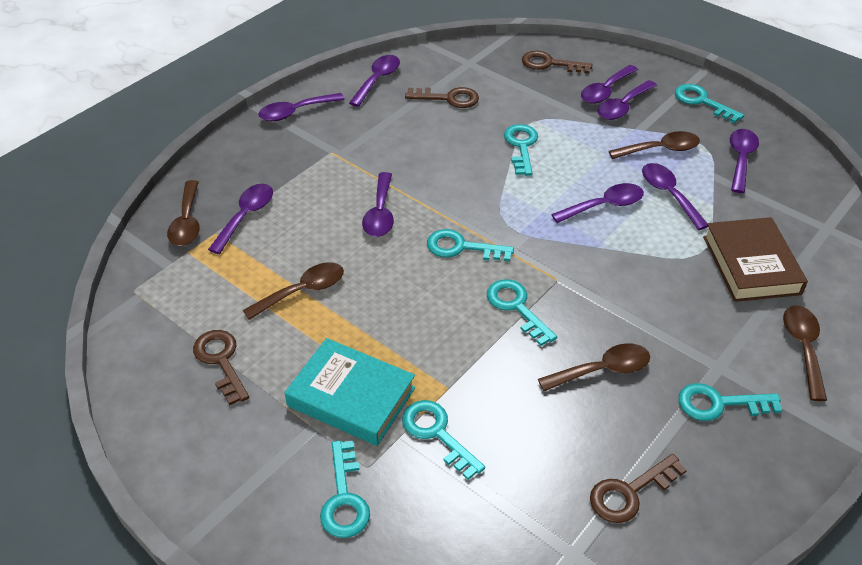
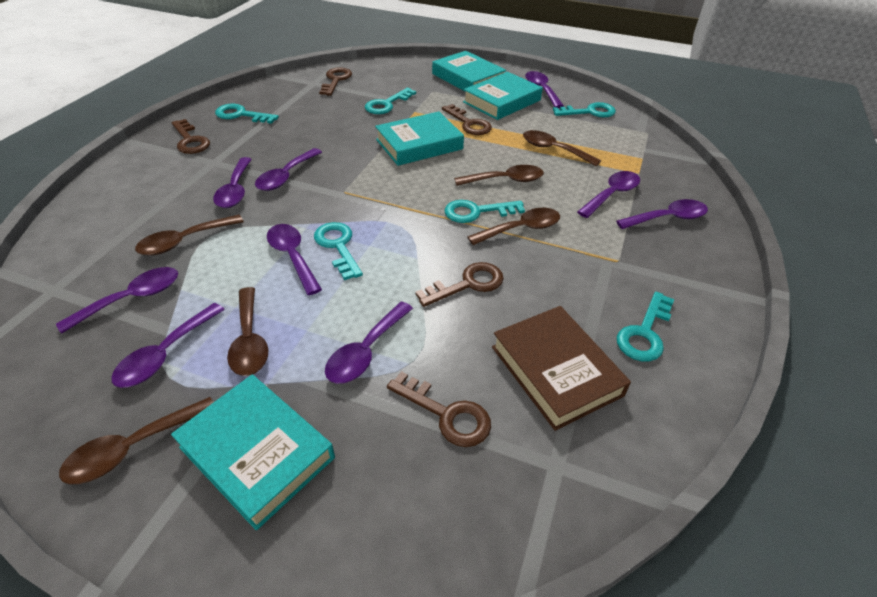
brown key: 4 -> 5
brown spoon: 5 -> 6
turquoise book: 1 -> 4
turquoise key: 7 -> 6

